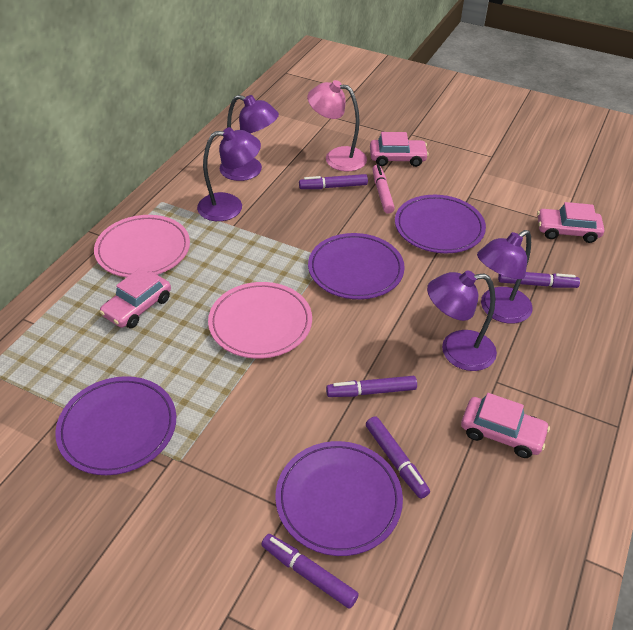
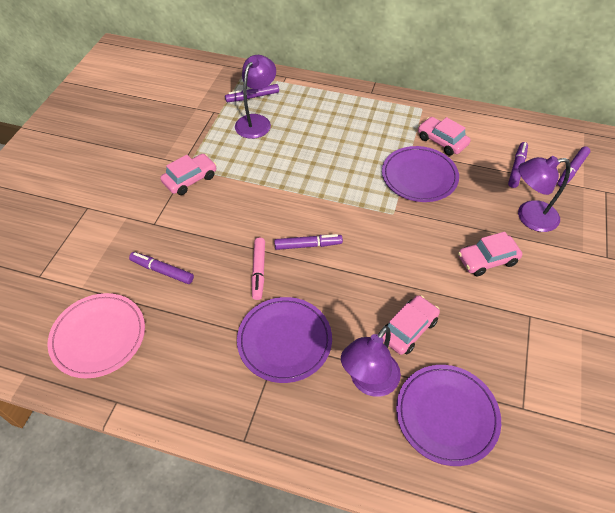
pink lamp: 1 -> 0
pink plate: 2 -> 1
purple lamp: 4 -> 3
purple plate: 4 -> 3

